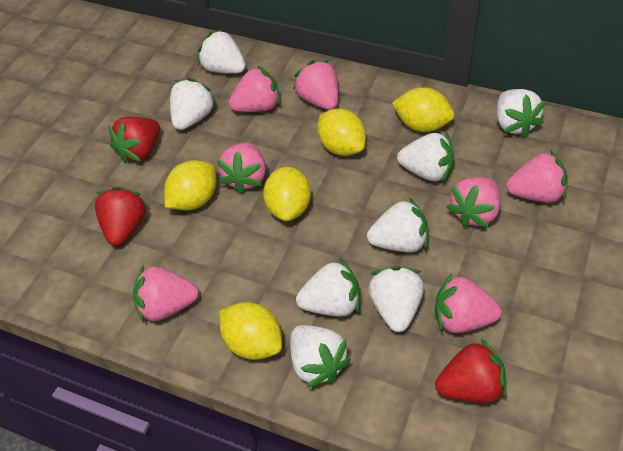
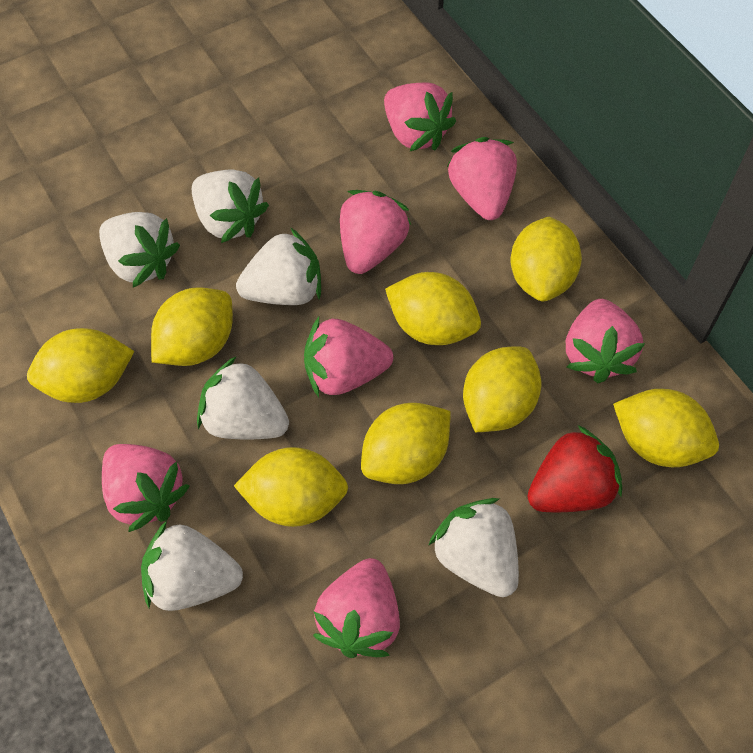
red strawberry: 3 -> 1
white strawberry: 8 -> 6
yellow lemon: 5 -> 8

